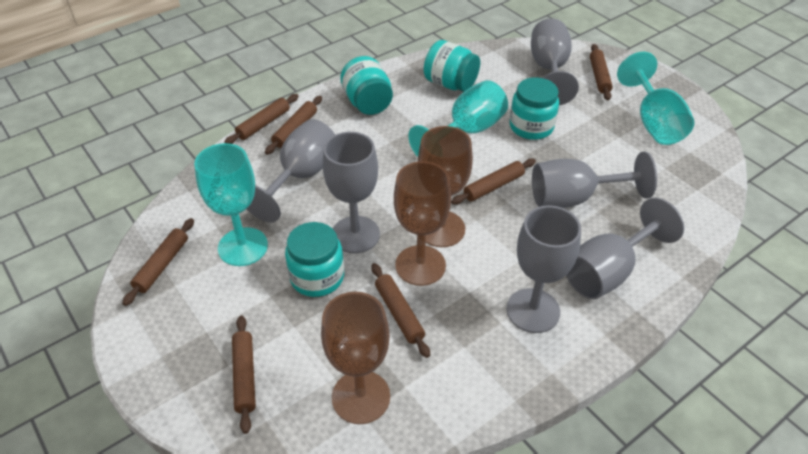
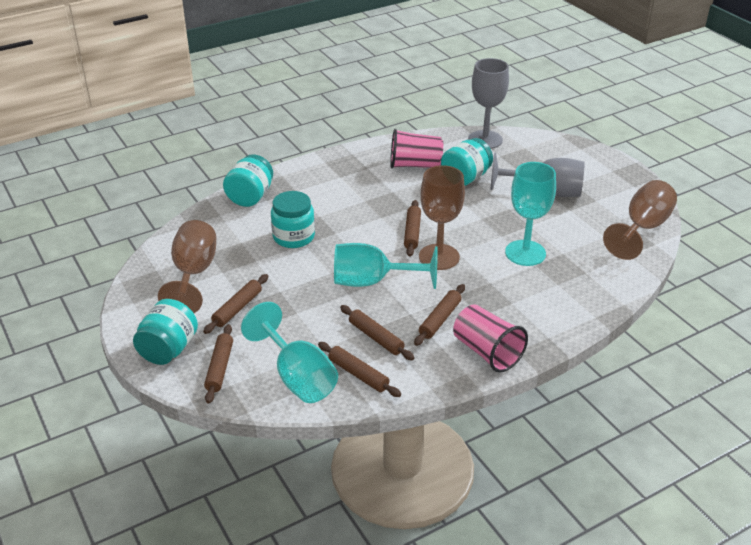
brown rolling pin: 7 -> 6
grey goblet: 6 -> 2
pink cup: 0 -> 2

